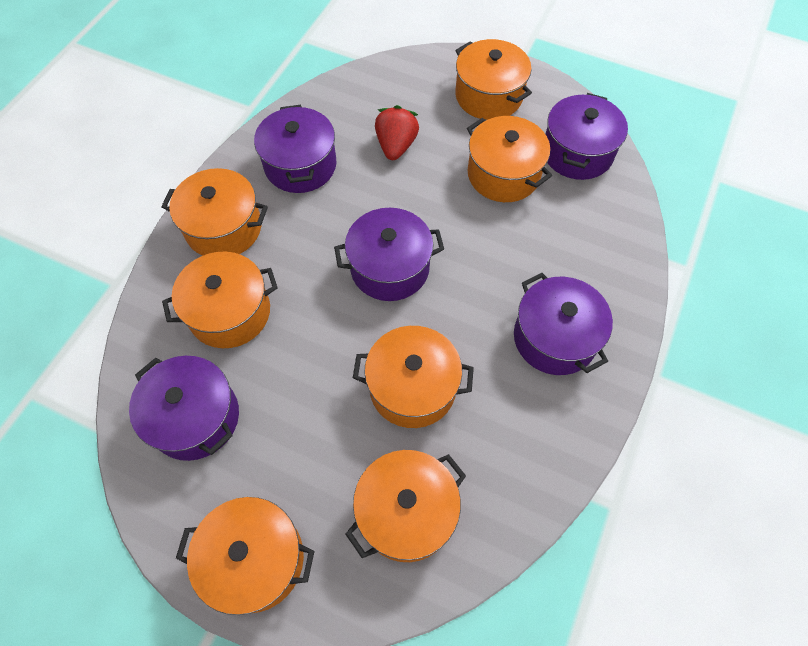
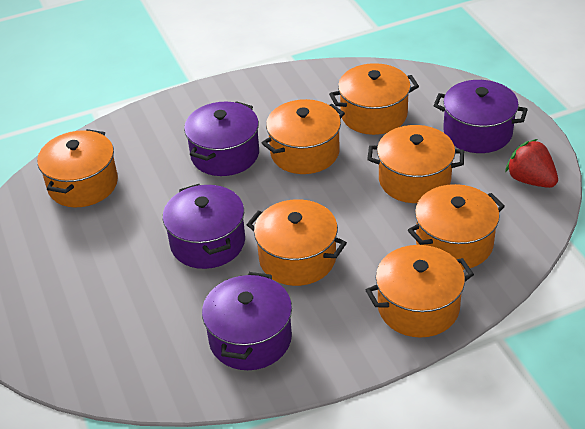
purple pot: 5 -> 4

